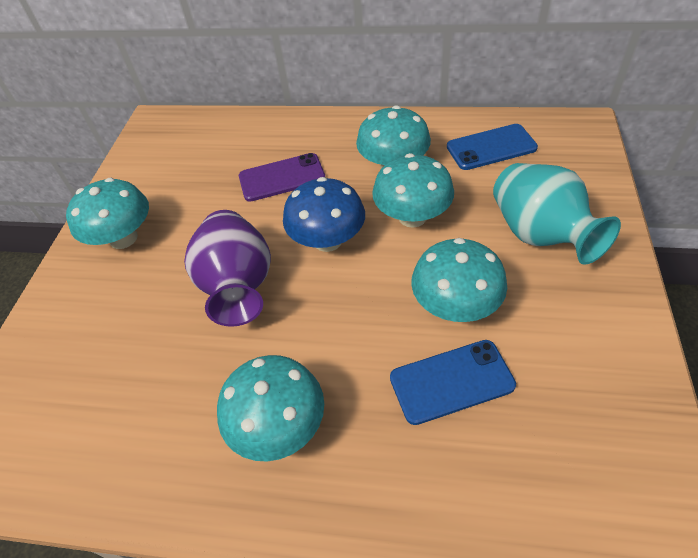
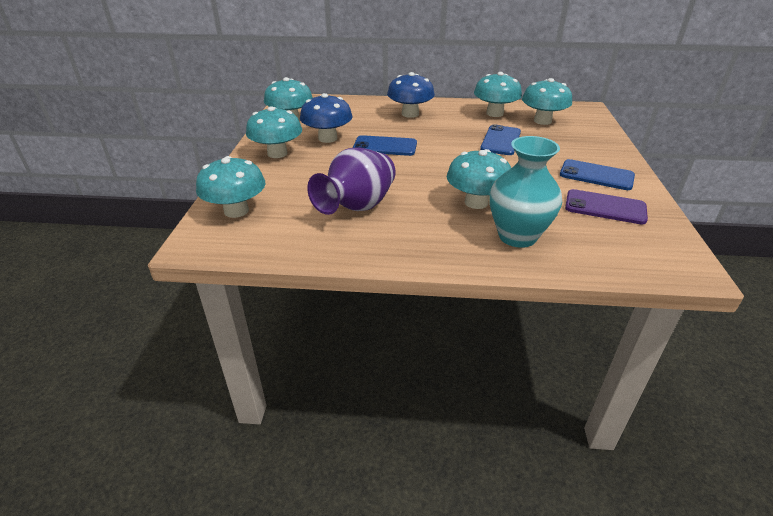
blue mushroom: 1 -> 2
blue phone: 2 -> 3
turquoise mushroom: 5 -> 6

